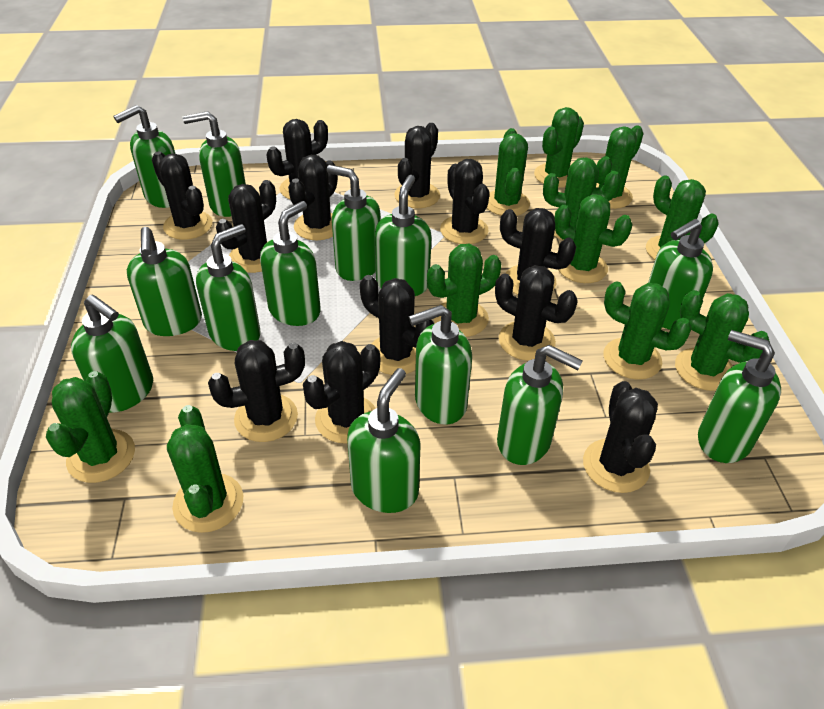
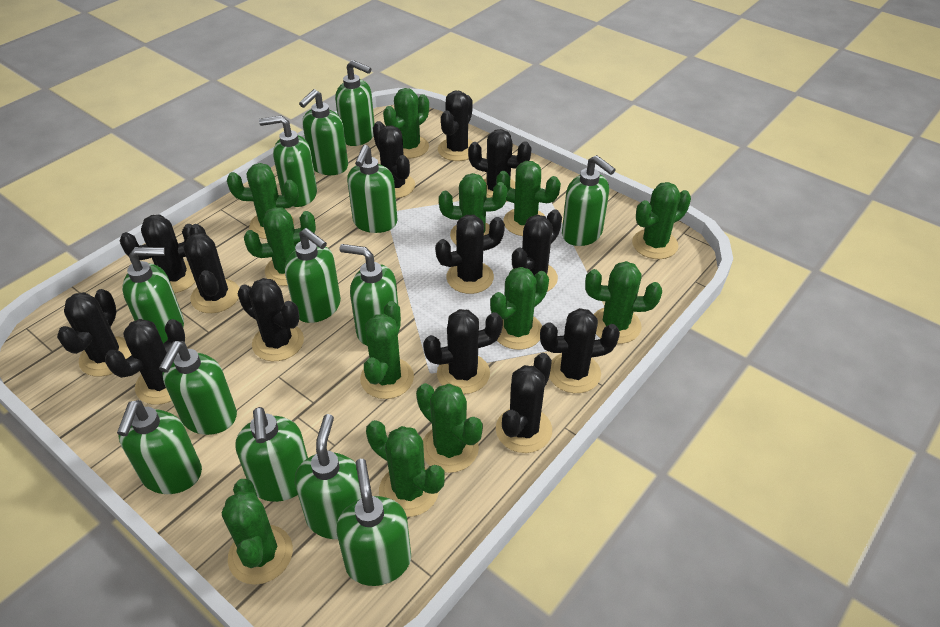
black cactus: 12 -> 13
green cactus: 11 -> 12

